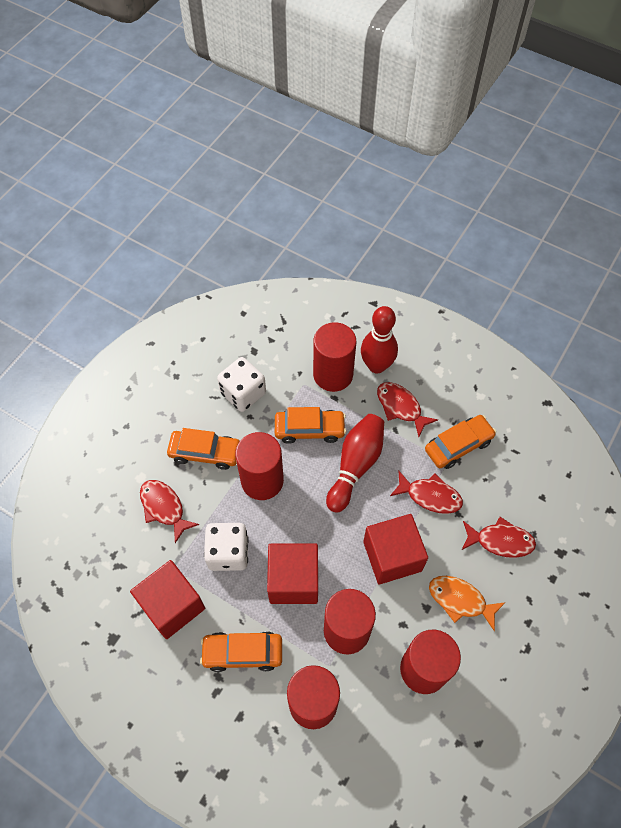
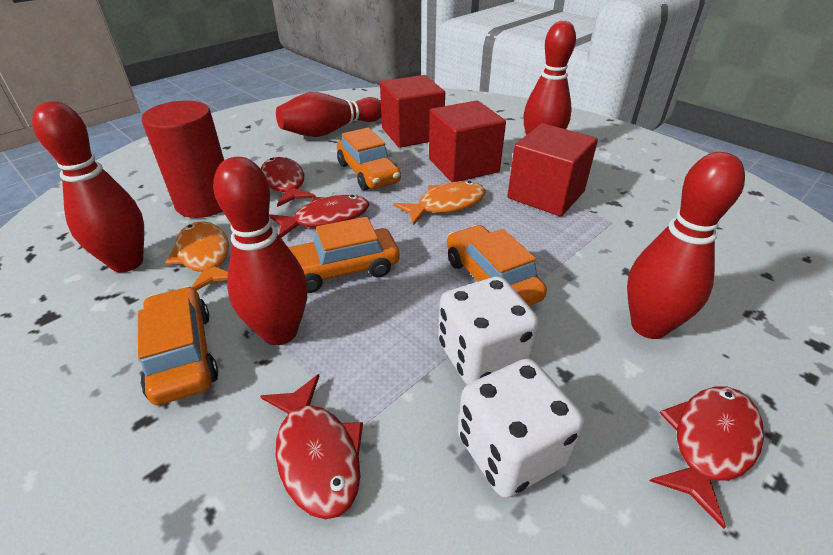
orange fish: 1 -> 2
red bowling pin: 2 -> 5
red cylinder: 5 -> 1

